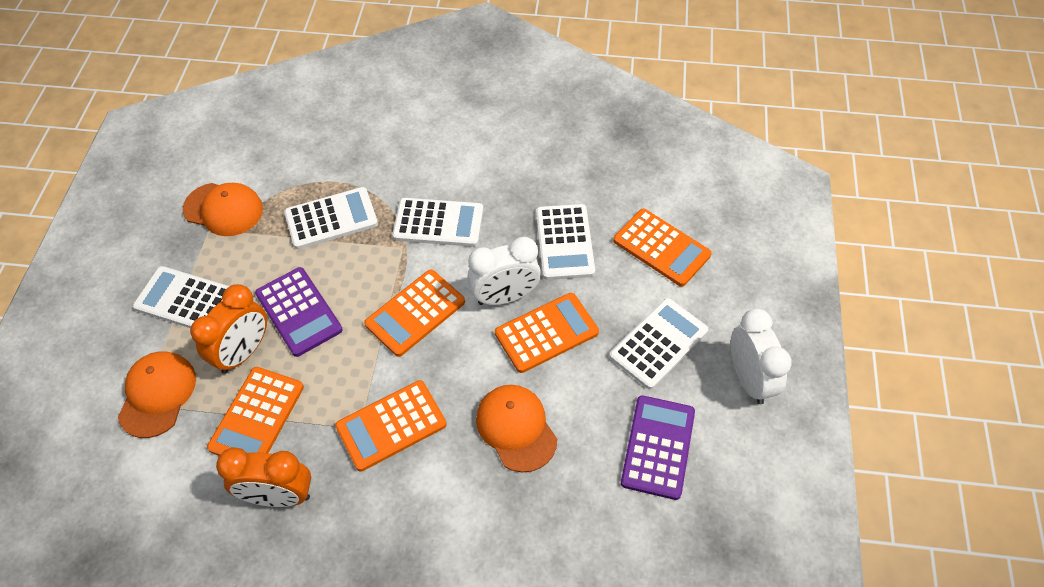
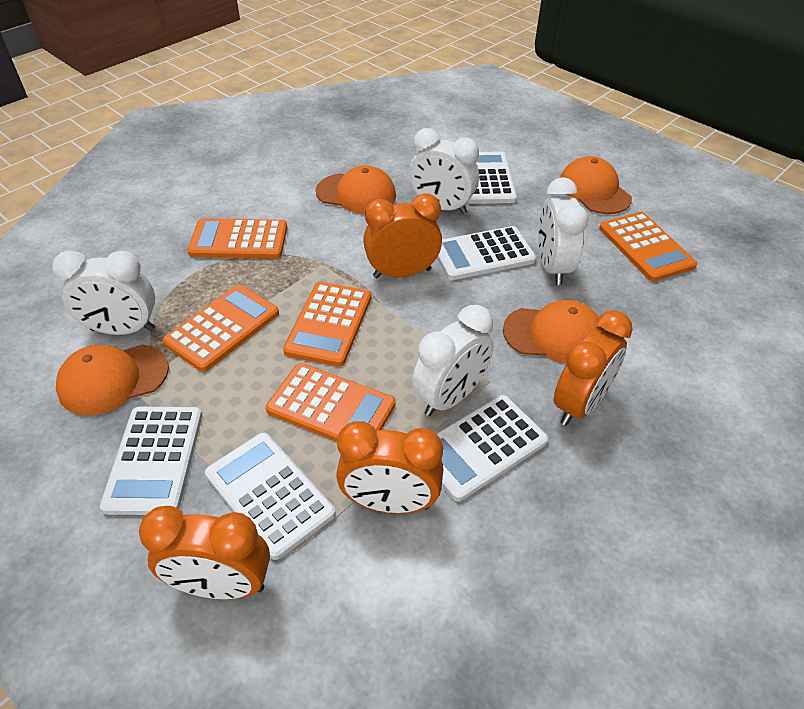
orange cap: 3 -> 4
orange clock: 2 -> 4
purple calculator: 2 -> 0
white clock: 2 -> 4

